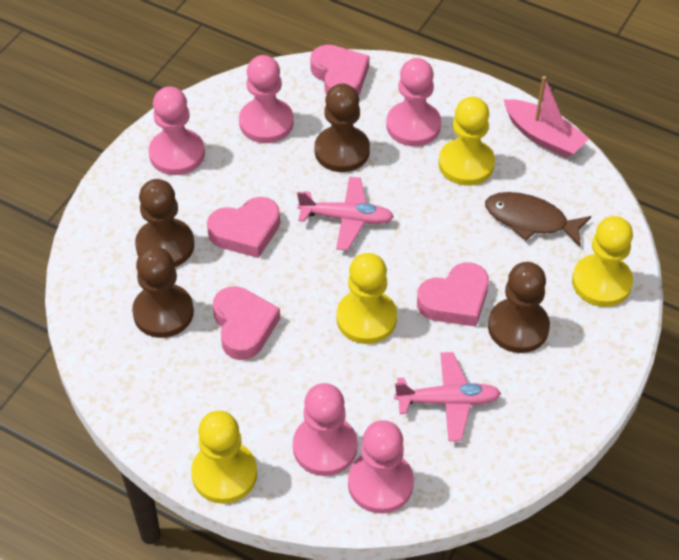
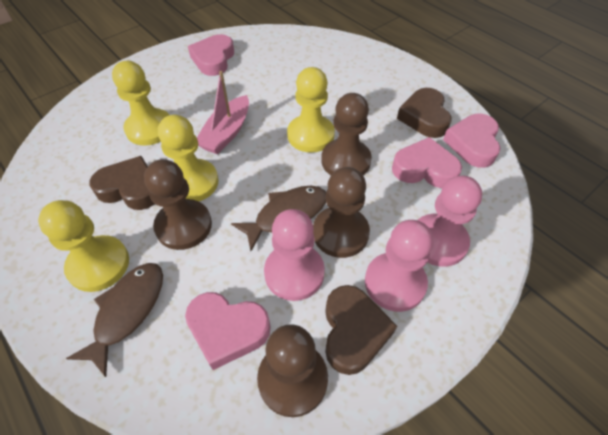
brown fish: 1 -> 2
brown heart: 0 -> 3
pink pawn: 5 -> 3
pink plane: 2 -> 0

